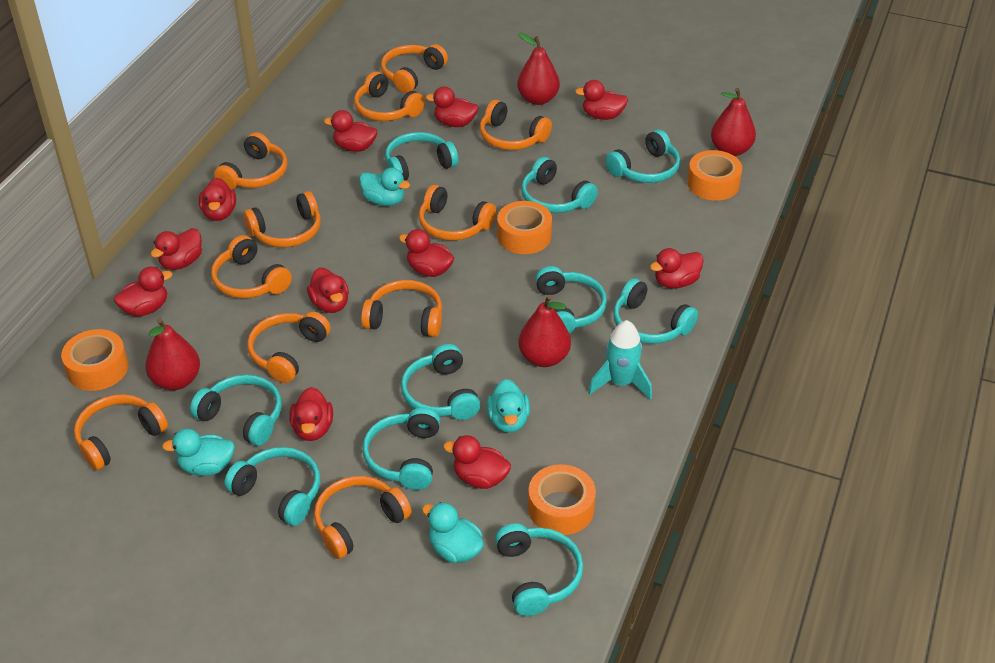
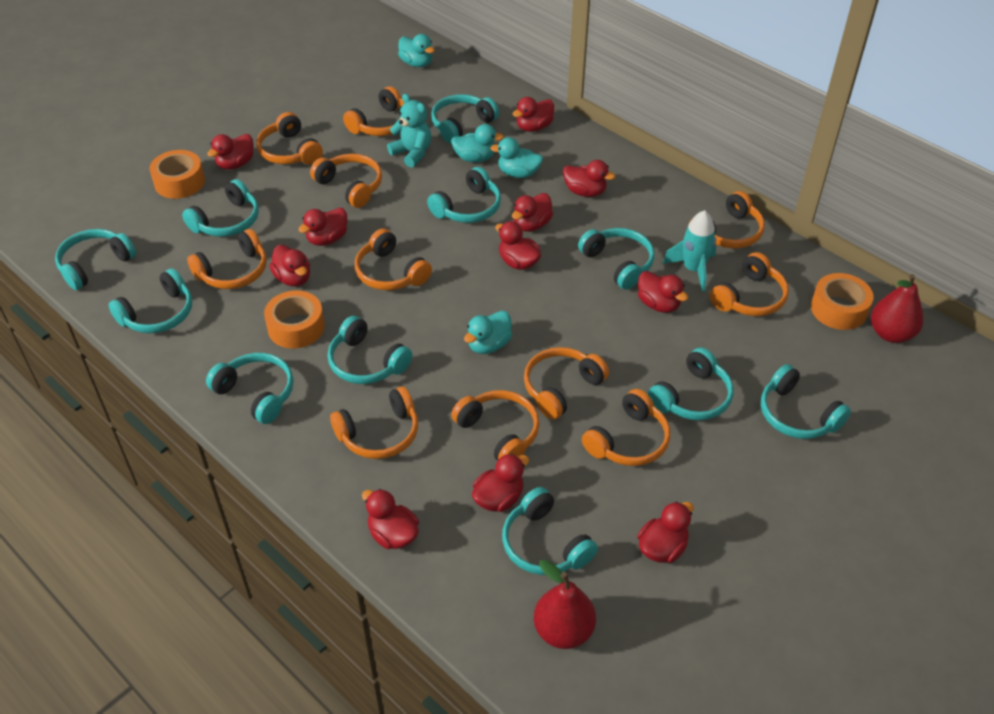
orange tape: 4 -> 3
red pear: 4 -> 2
turquoise headphones: 10 -> 11
turquoise teddy bear: 0 -> 1

